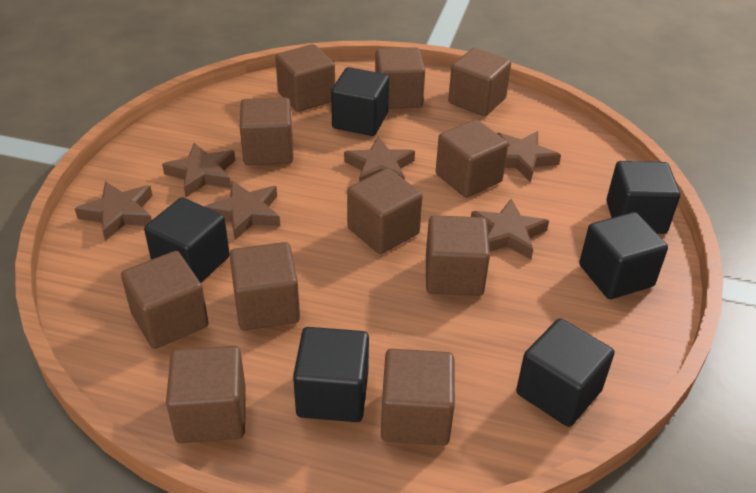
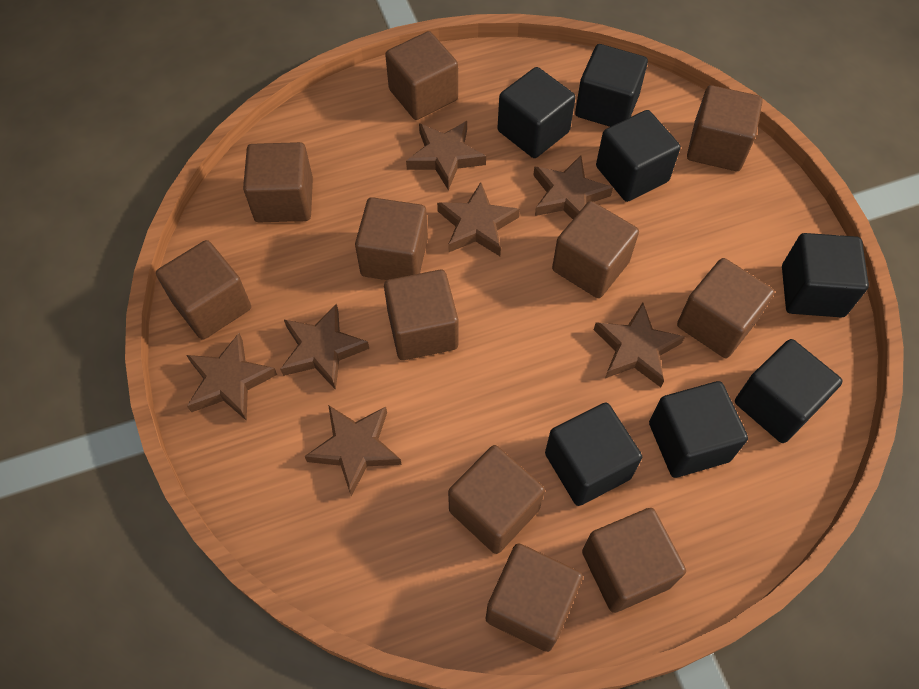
black cube: 6 -> 7
brown star: 6 -> 7

